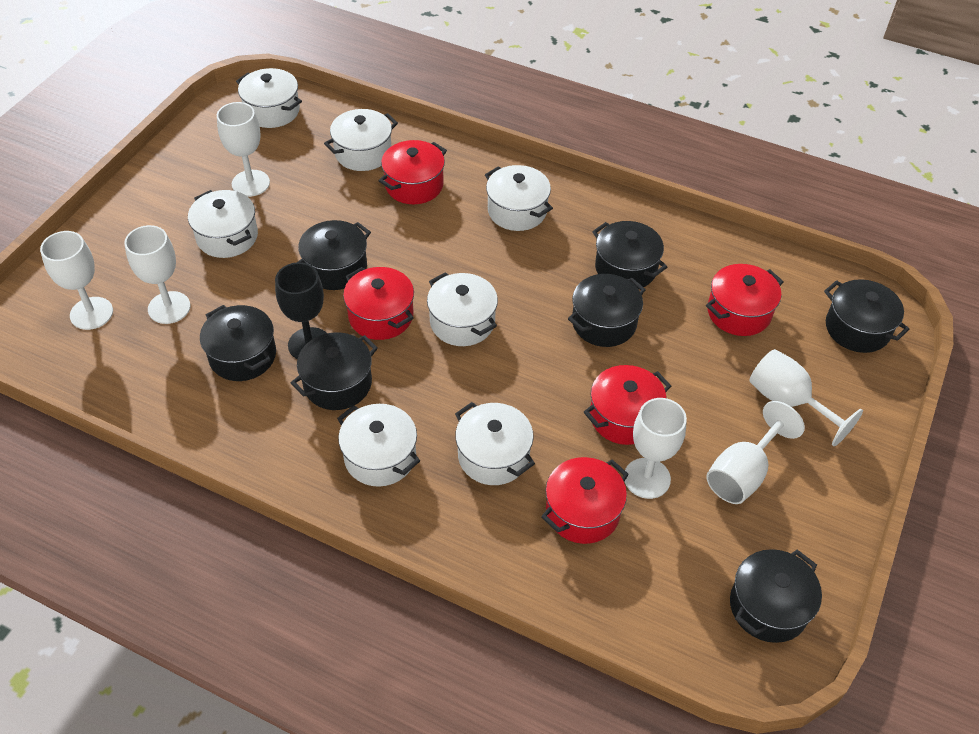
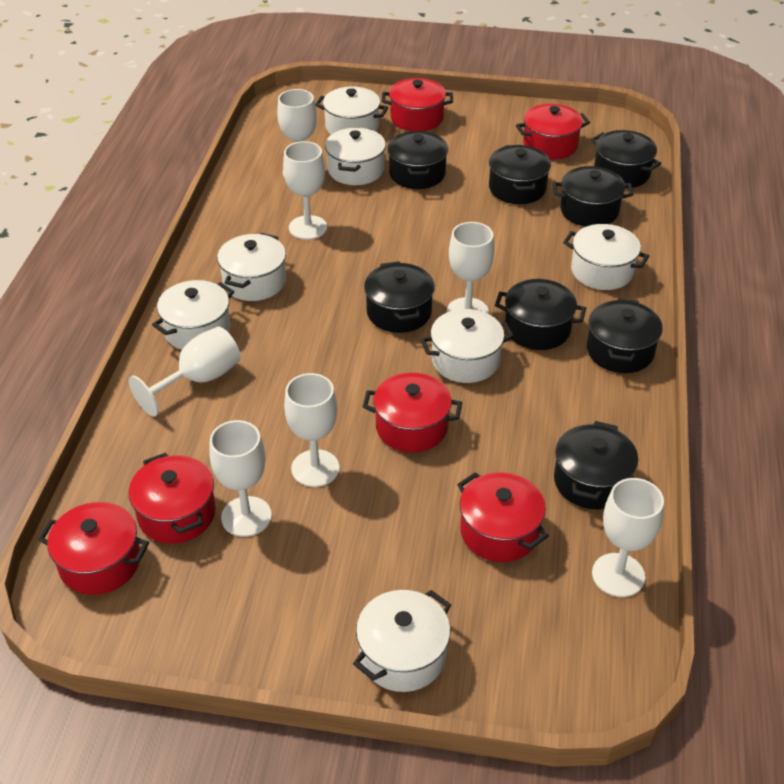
black goblet: 1 -> 0
black pot: 7 -> 8
red pot: 5 -> 6
white goblet: 6 -> 7

